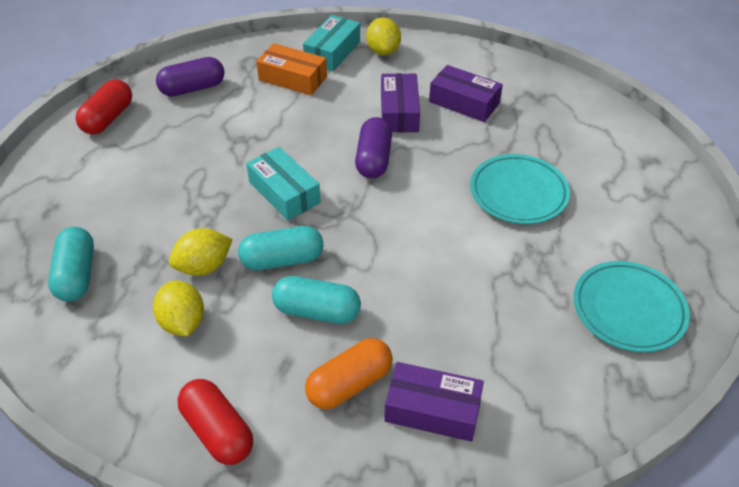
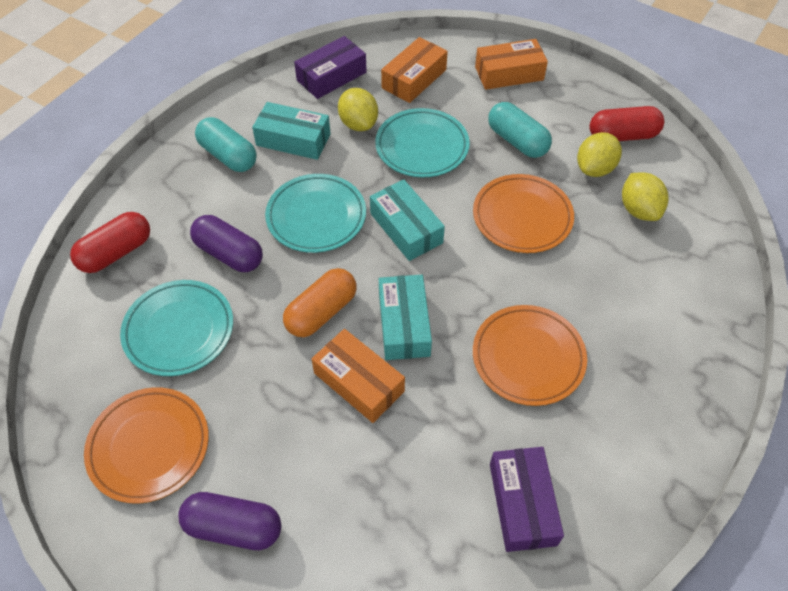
orange box: 1 -> 3
orange plate: 0 -> 3
purple box: 3 -> 2
turquoise box: 2 -> 3
turquoise capsule: 3 -> 2
turquoise plate: 2 -> 3

